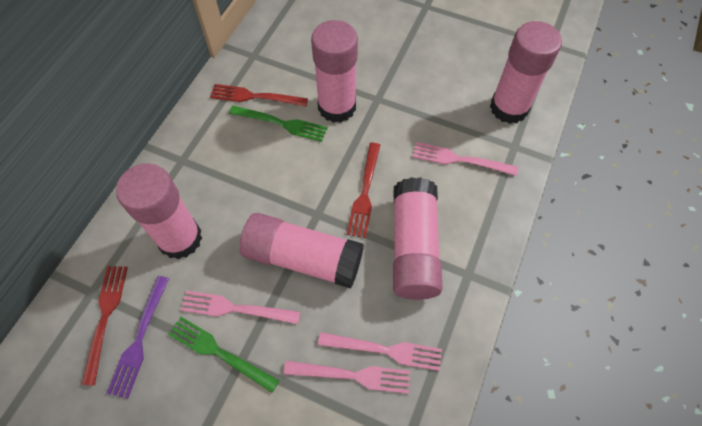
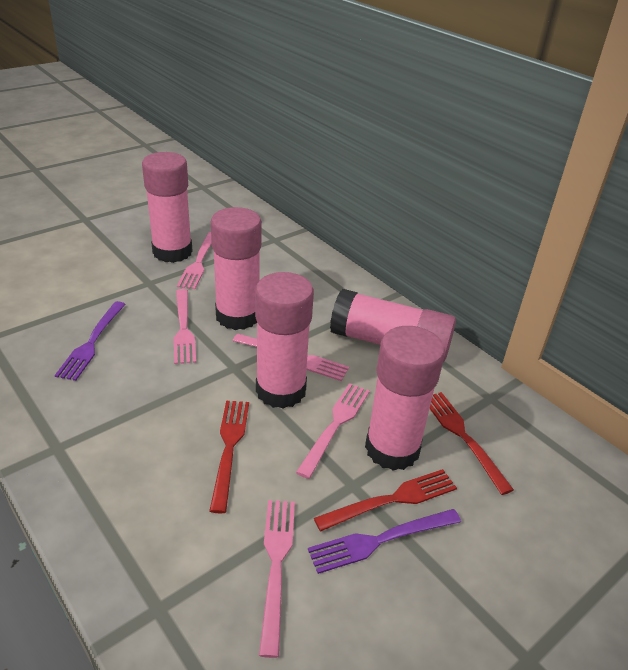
green fork: 2 -> 0
pink fork: 4 -> 5
purple fork: 1 -> 2

